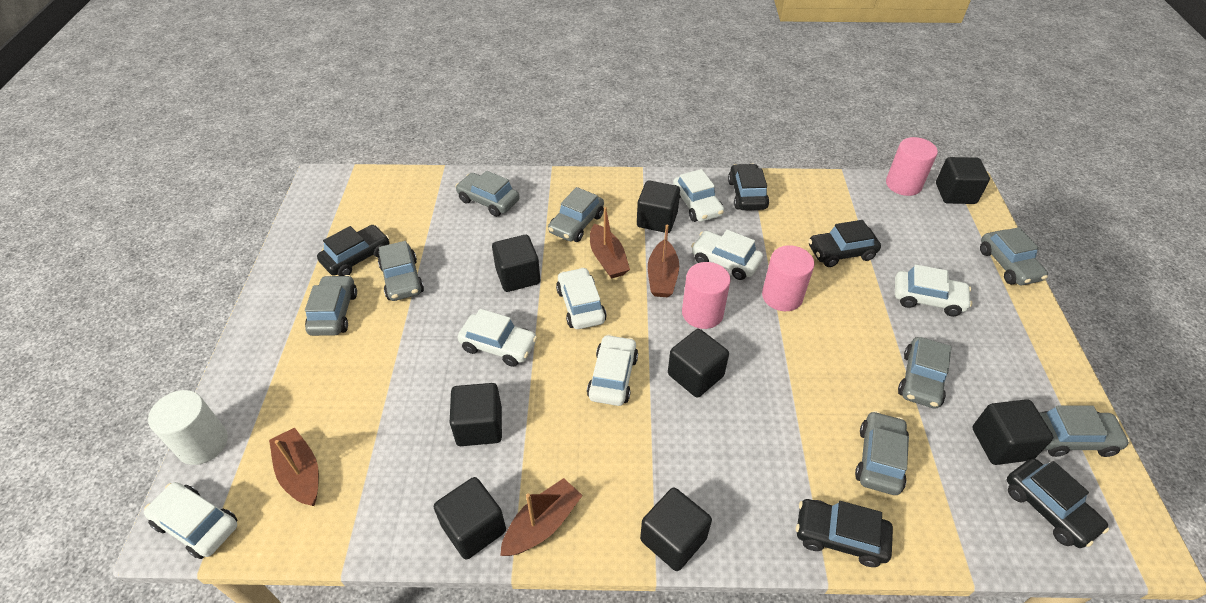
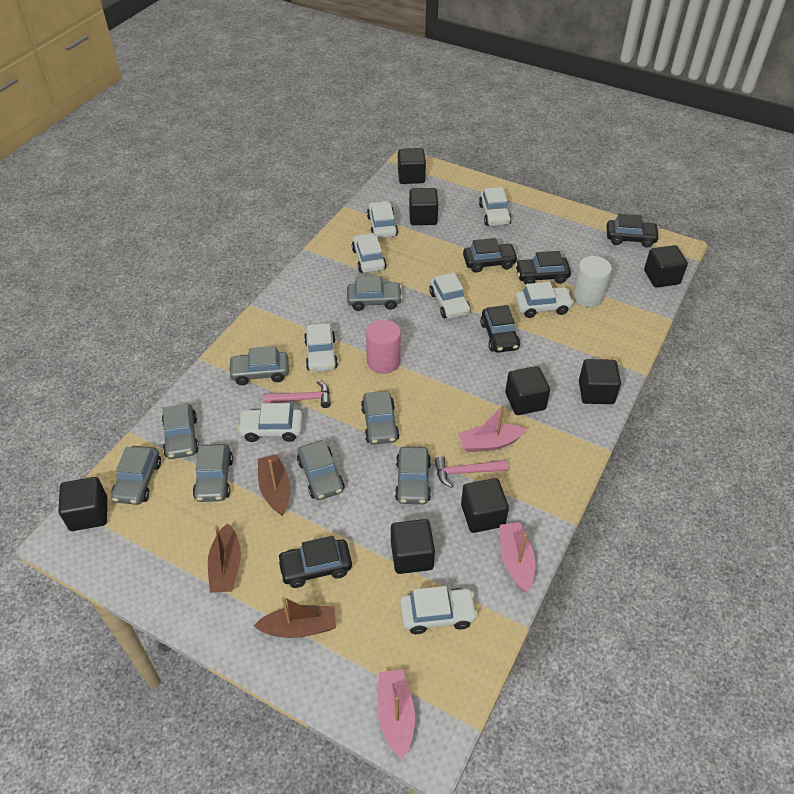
brown boat: 4 -> 3
pink boat: 0 -> 3
pink cylinder: 3 -> 1
pink hammer: 0 -> 2
white car: 7 -> 8

